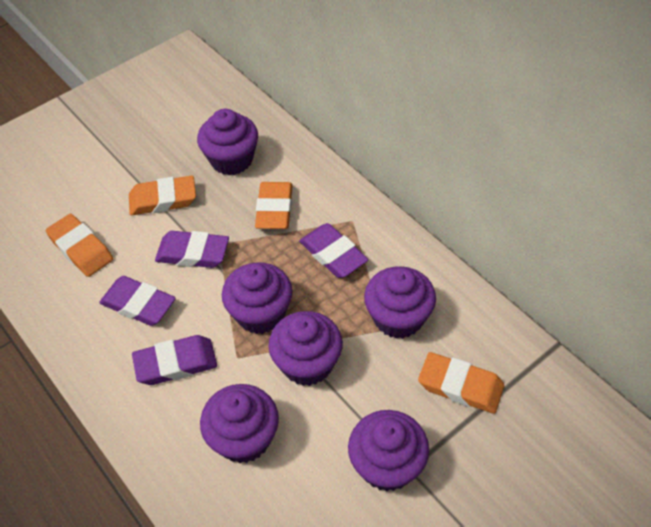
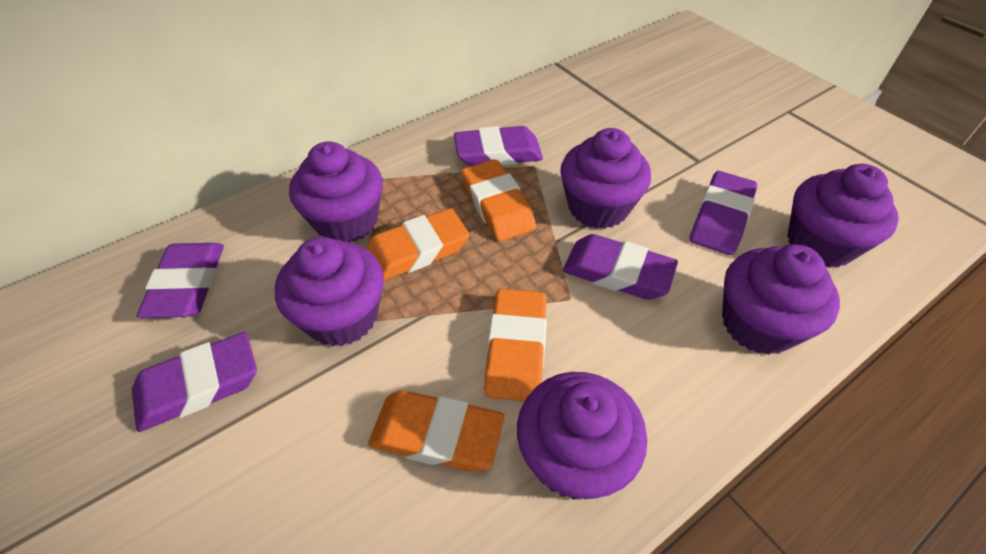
purple eraser: 4 -> 5

